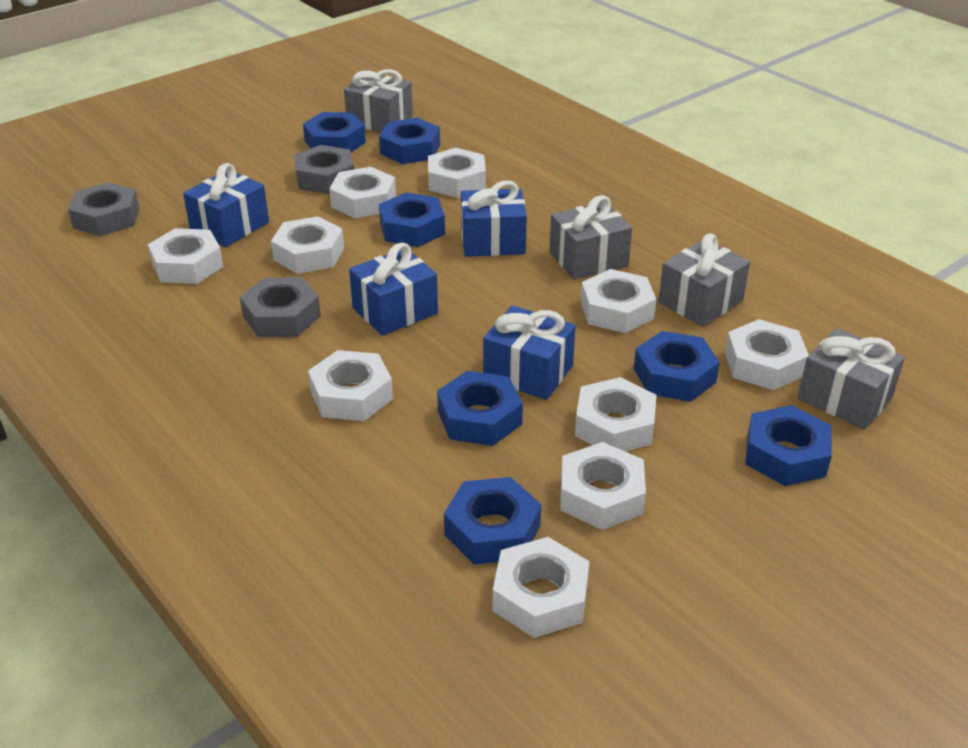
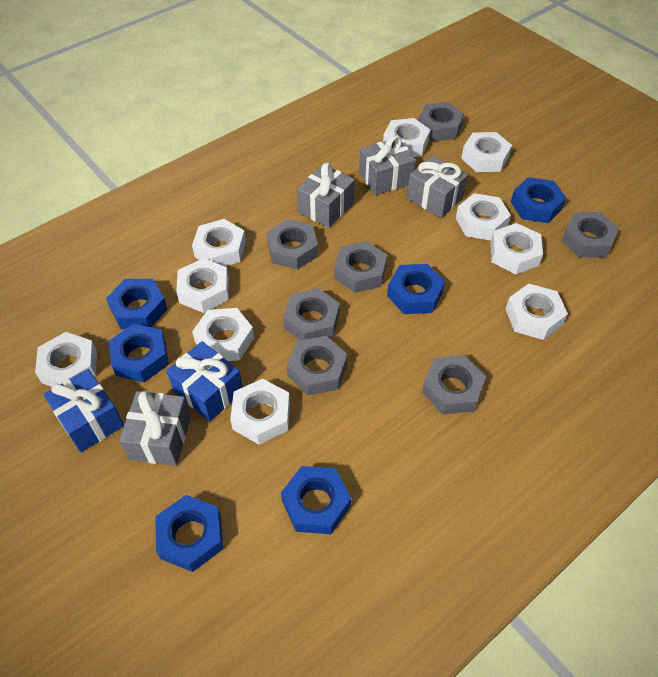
blue gift: 4 -> 2
blue nut: 7 -> 6
grey nut: 3 -> 7

